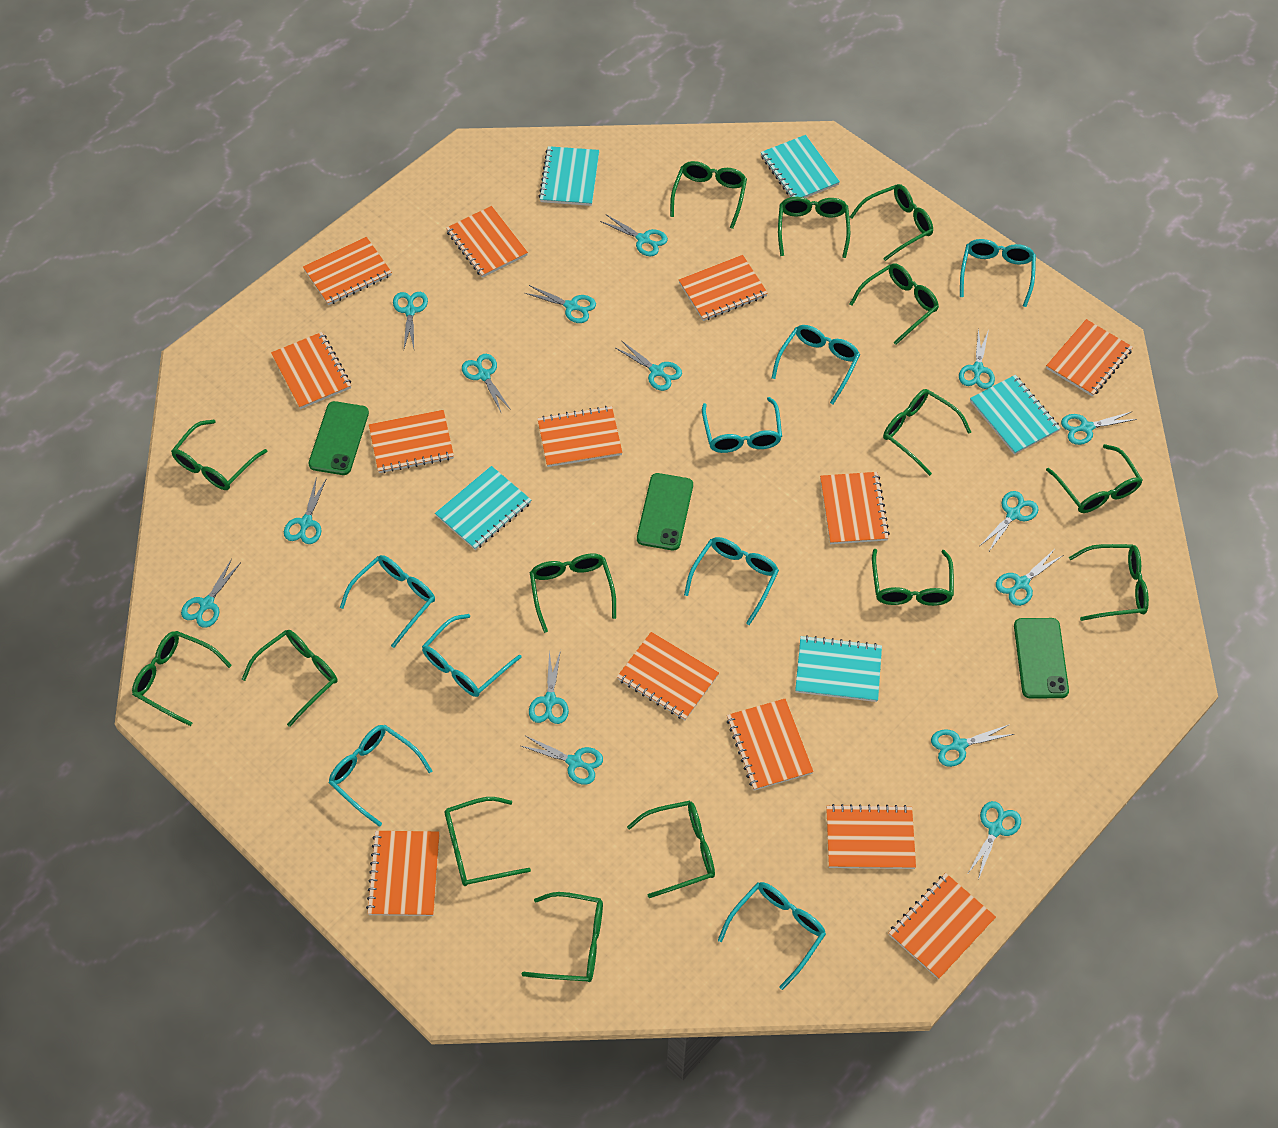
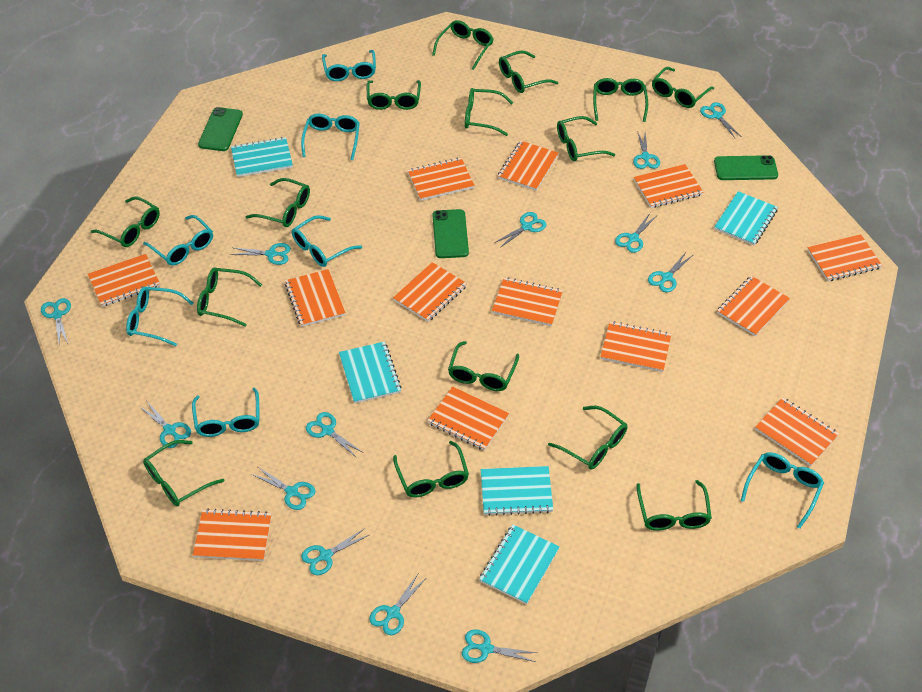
turquoise glasses: 8 -> 7
turquoise scissors: 15 -> 13

